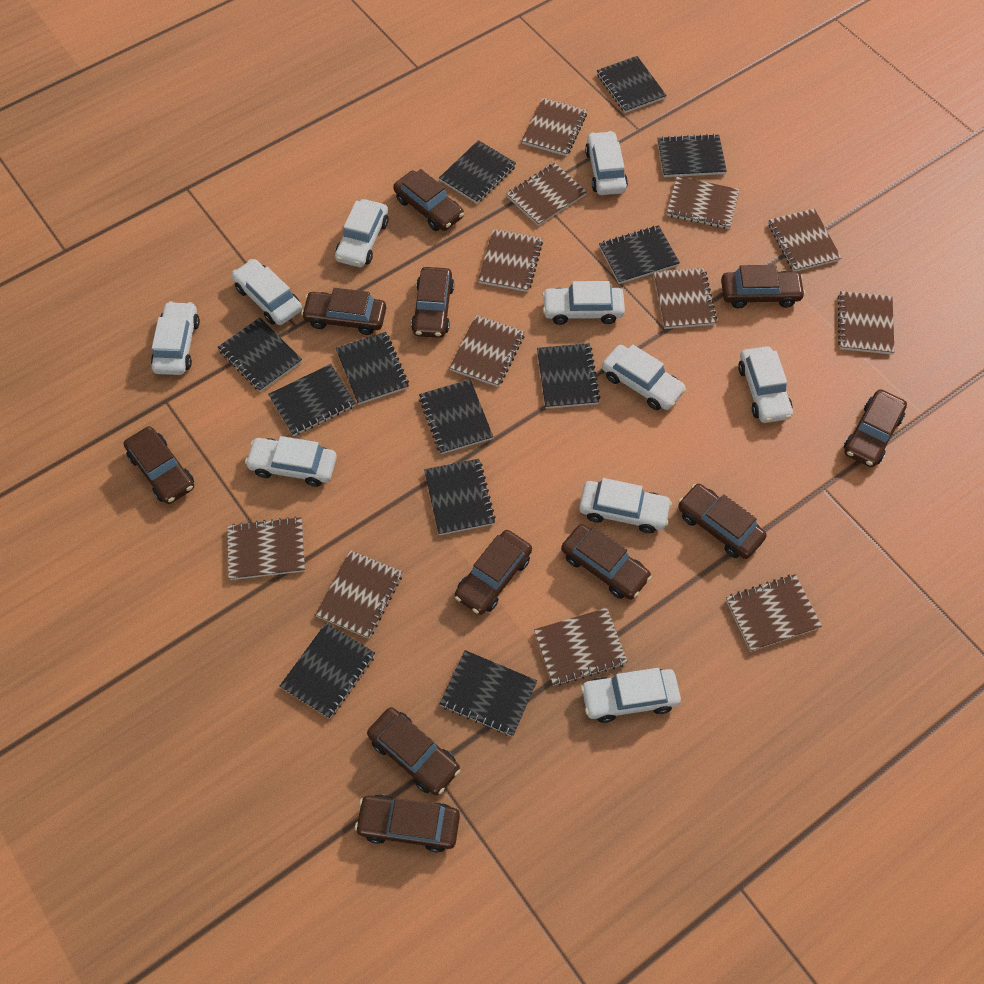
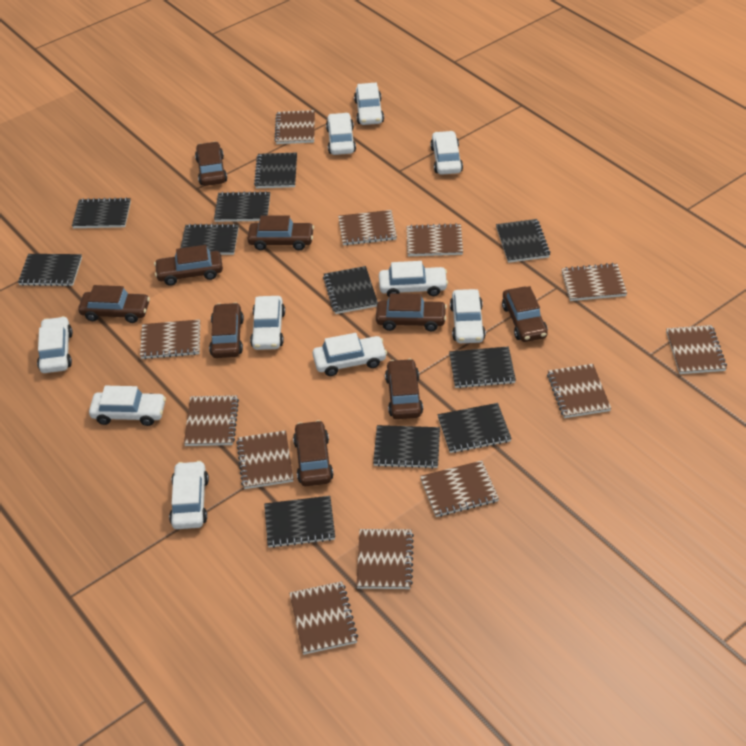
black notebook: 12 -> 11
brown car: 11 -> 9

